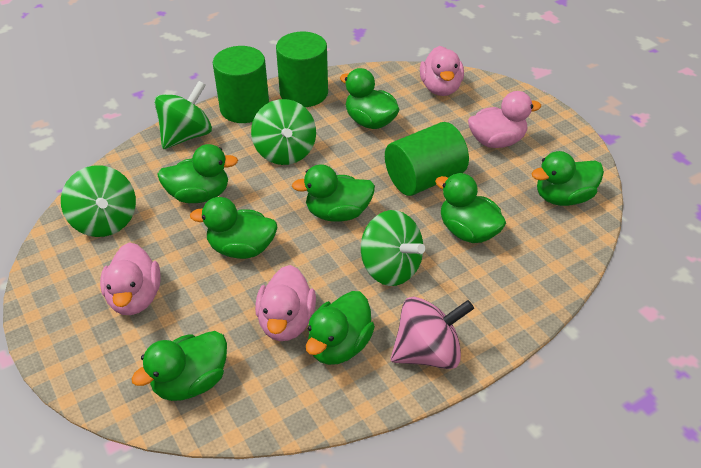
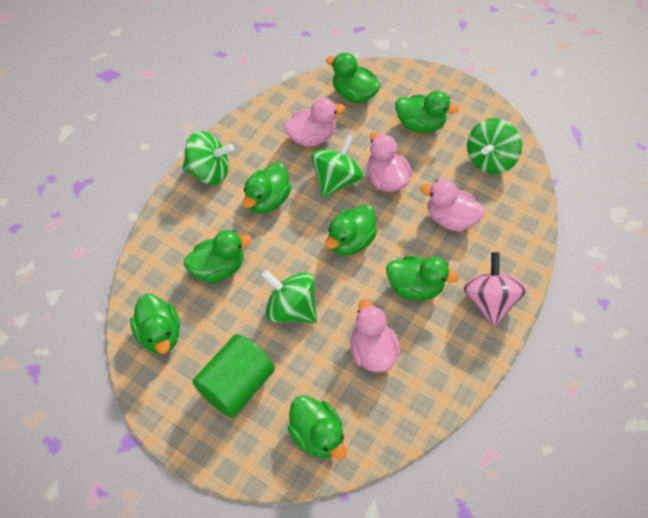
green cylinder: 3 -> 1

